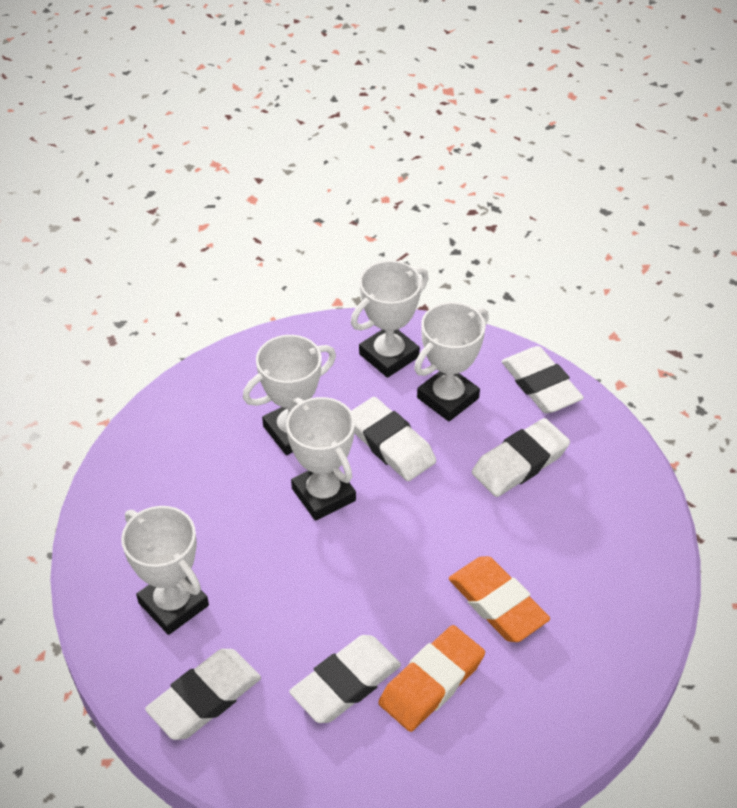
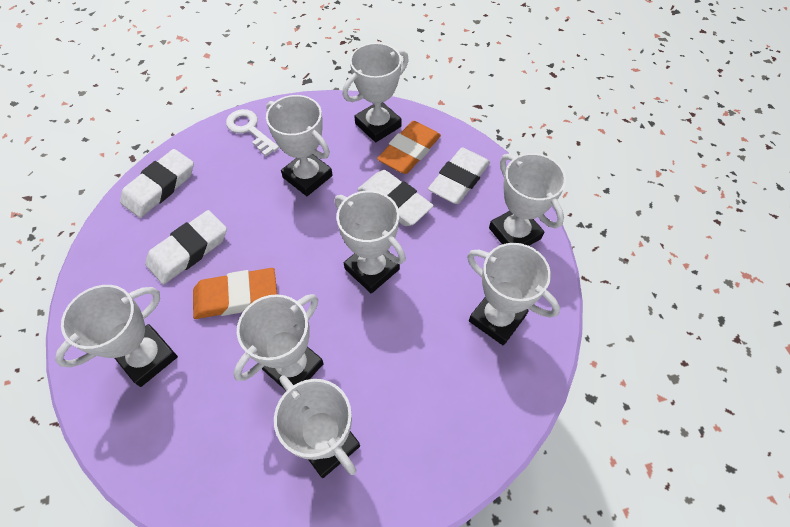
white eraser: 5 -> 4
white key: 0 -> 1
white trophy: 5 -> 8

